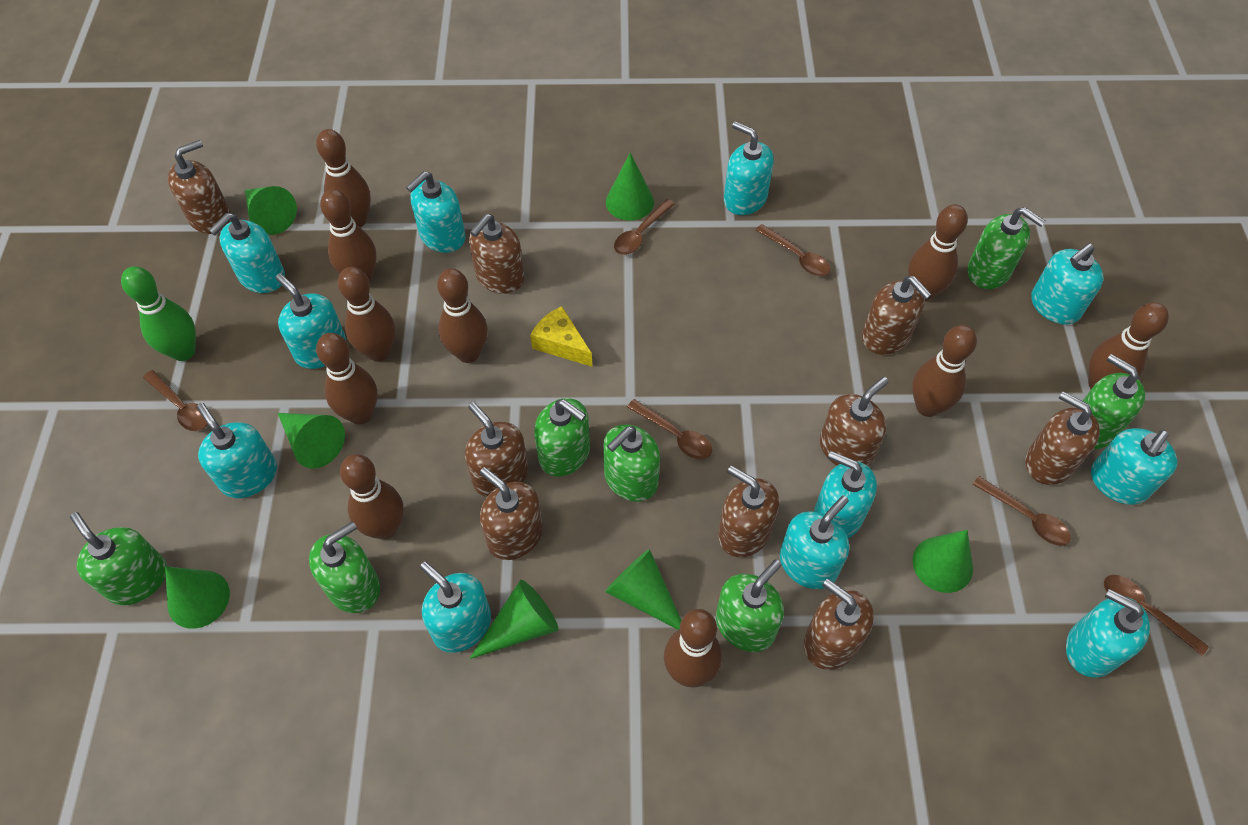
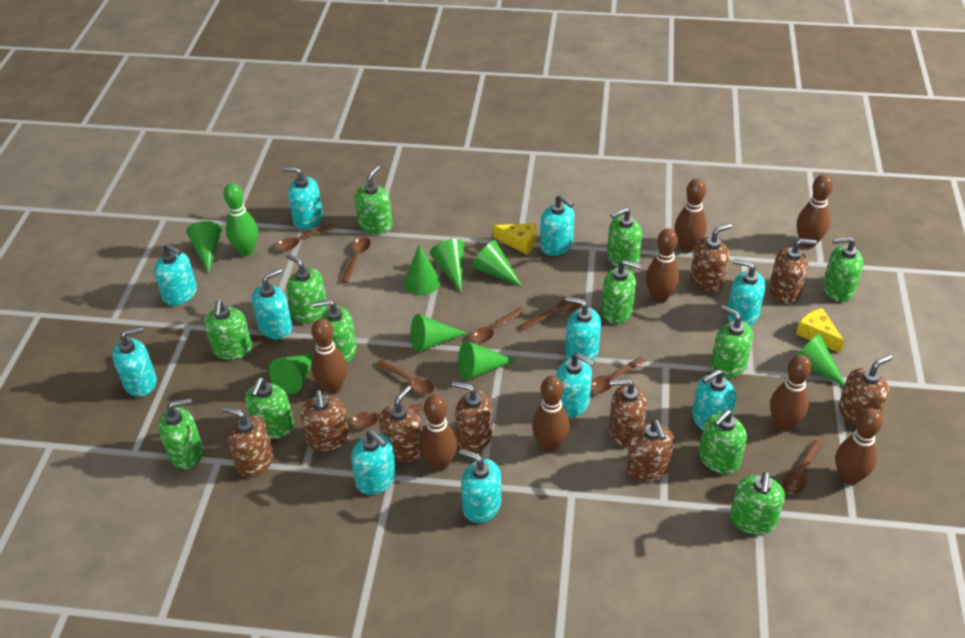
brown bowling pin: 10 -> 8
brown spoon: 6 -> 8
green cone: 7 -> 8
green soap dispenser: 7 -> 12
yellow cheese: 1 -> 2

